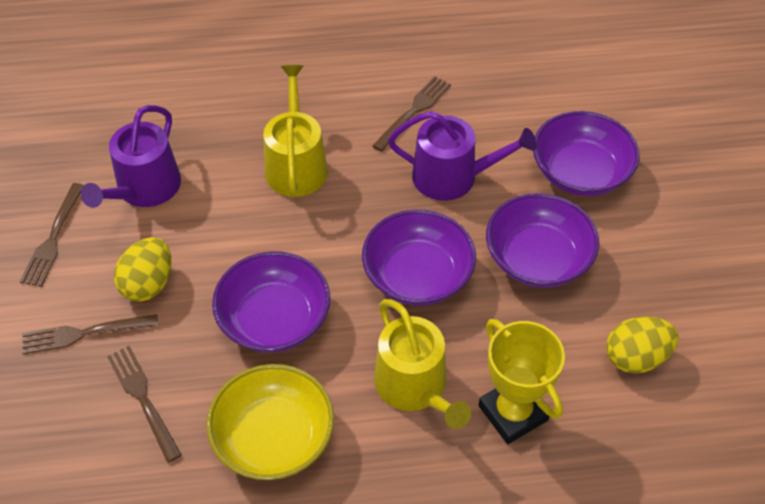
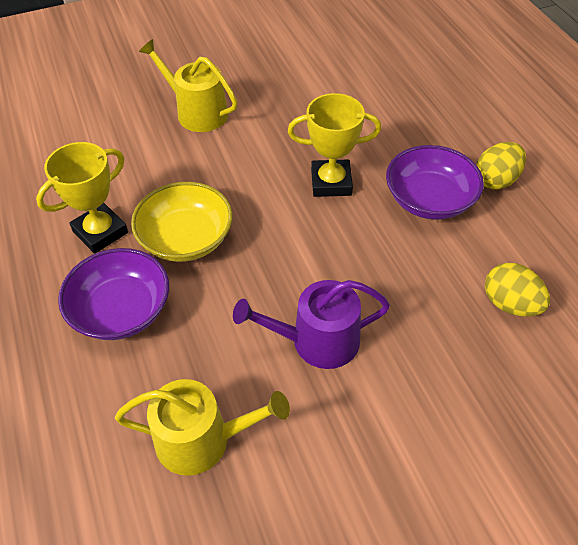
brown fork: 4 -> 0
purple bowl: 4 -> 2
purple watering can: 2 -> 1
yellow trophy: 1 -> 2

